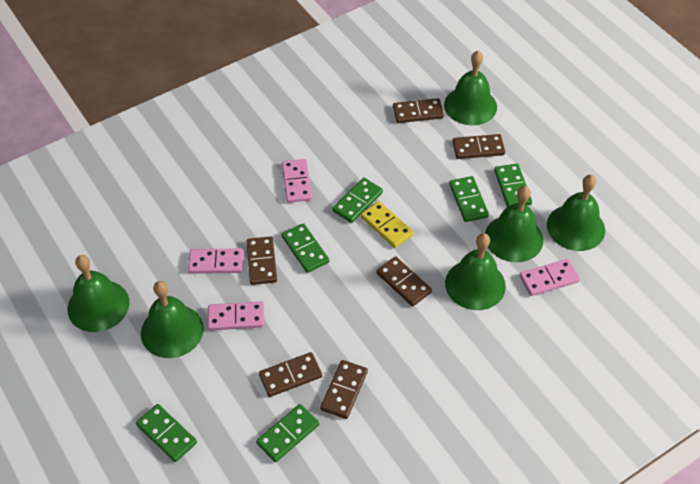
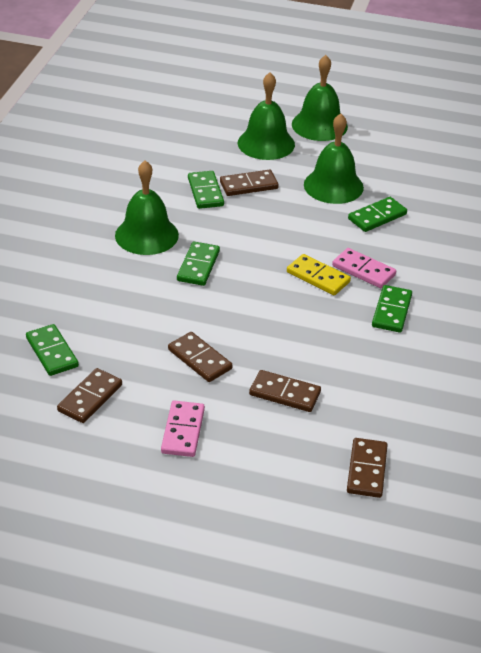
brown domino: 6 -> 5
green bell: 6 -> 4
green domino: 6 -> 5
pink domino: 4 -> 2

